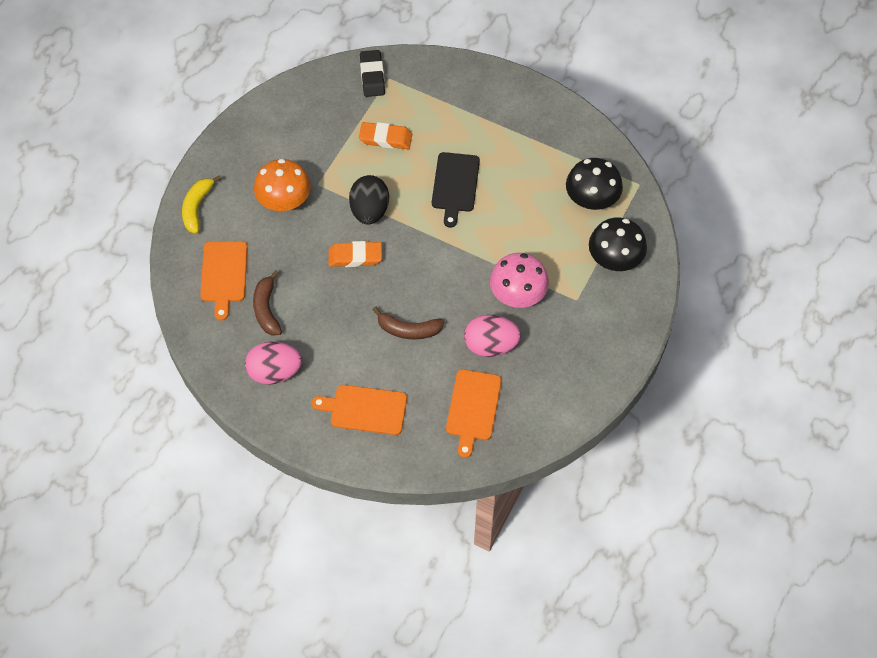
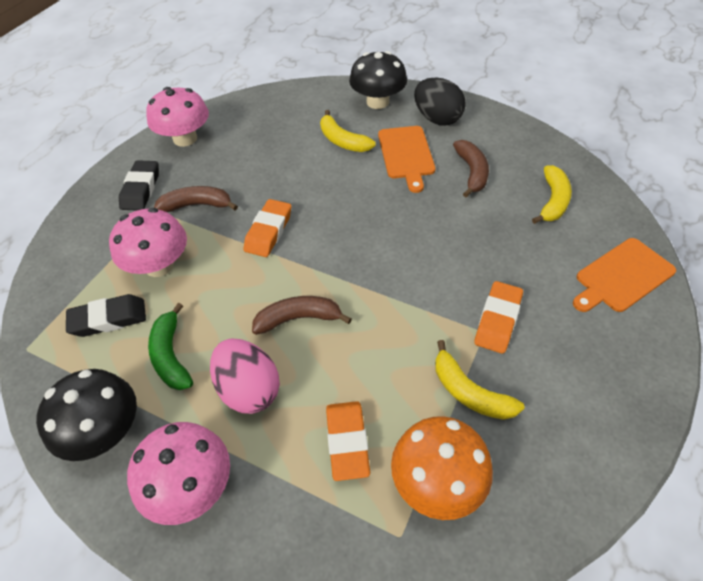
black cutting board: 1 -> 0
black eraser: 1 -> 2
brown banana: 2 -> 3
green banana: 0 -> 1
orange cutting board: 3 -> 2
orange eraser: 2 -> 3
pink egg: 2 -> 1
pink mushroom: 1 -> 3
yellow banana: 1 -> 3

